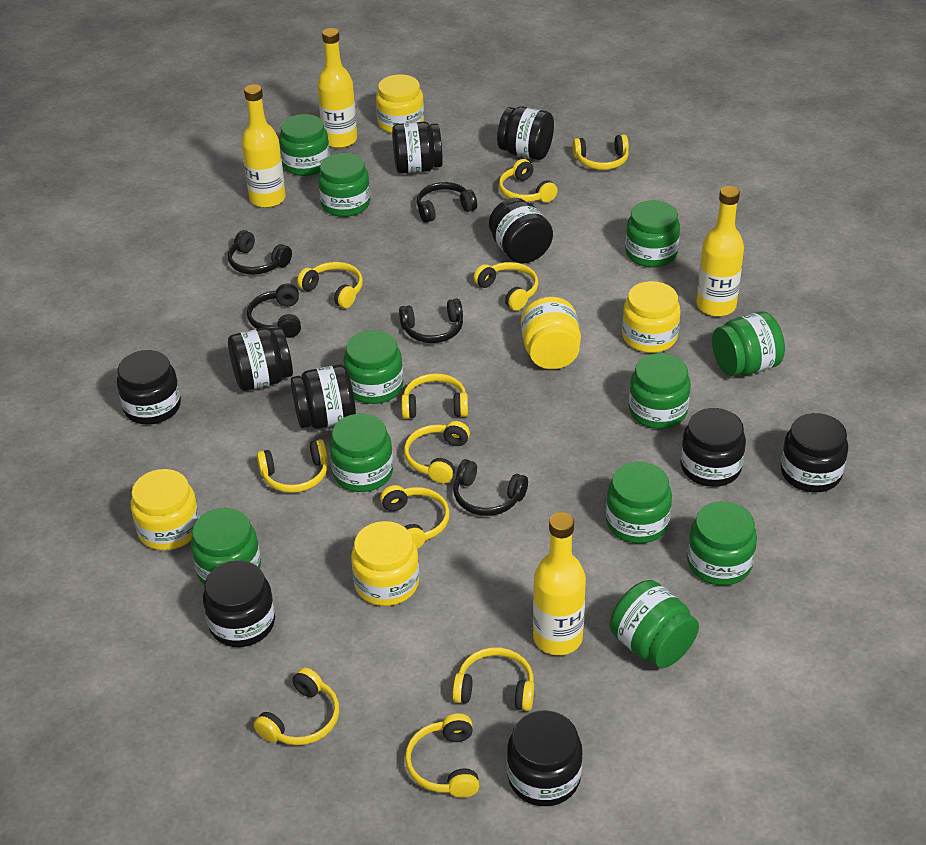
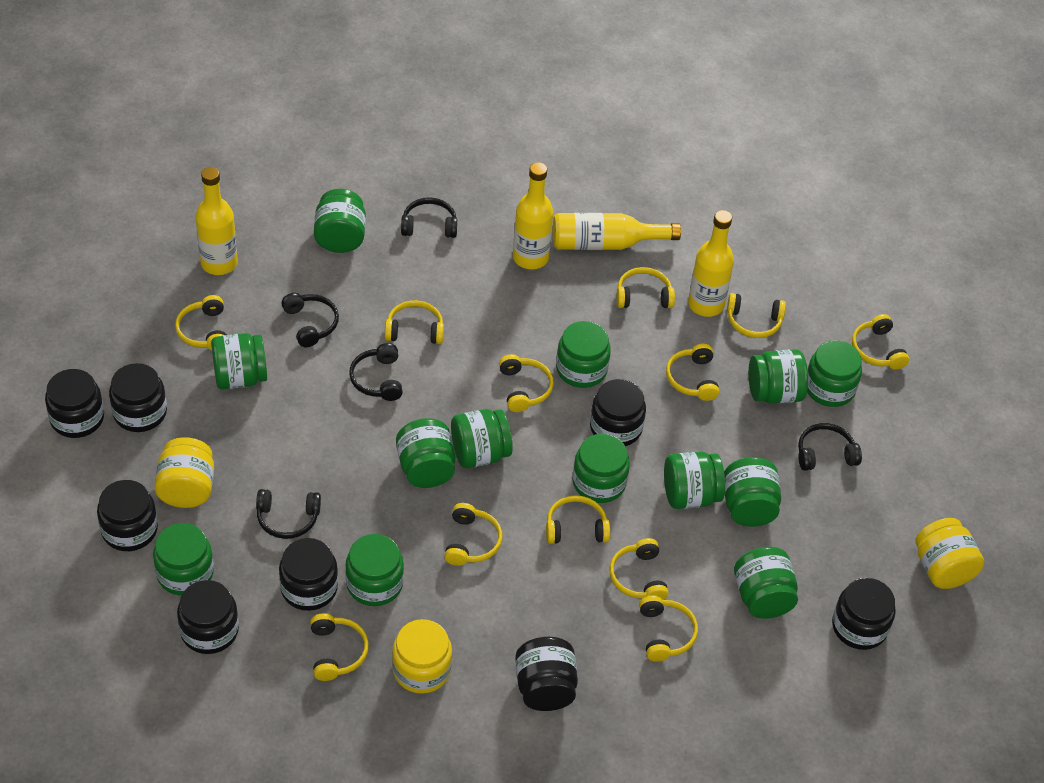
black jar: 10 -> 8
green jar: 11 -> 13
yellow headphones: 11 -> 12
yellow jar: 5 -> 3

